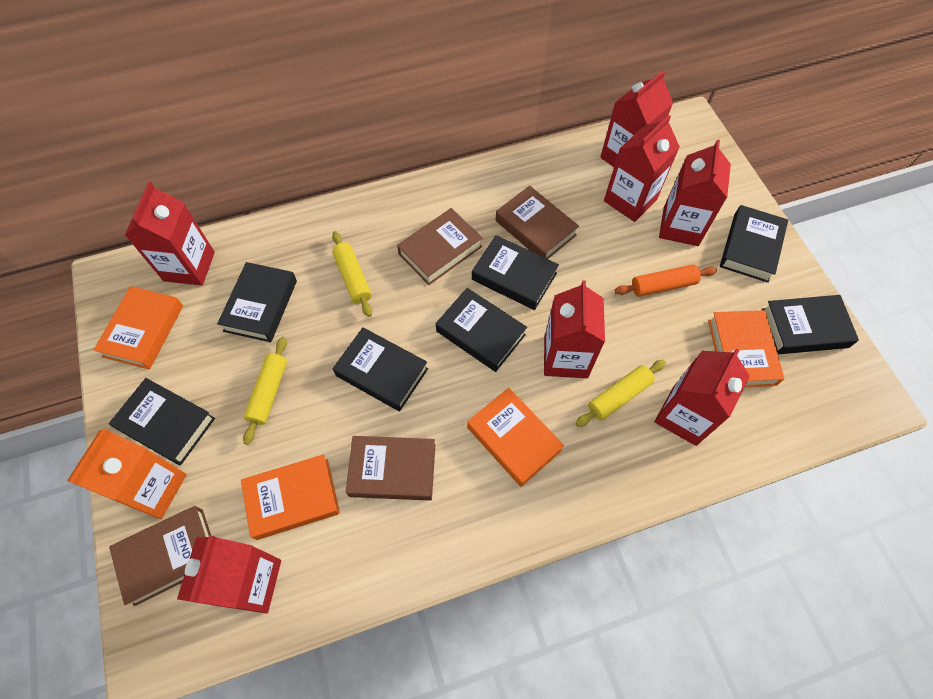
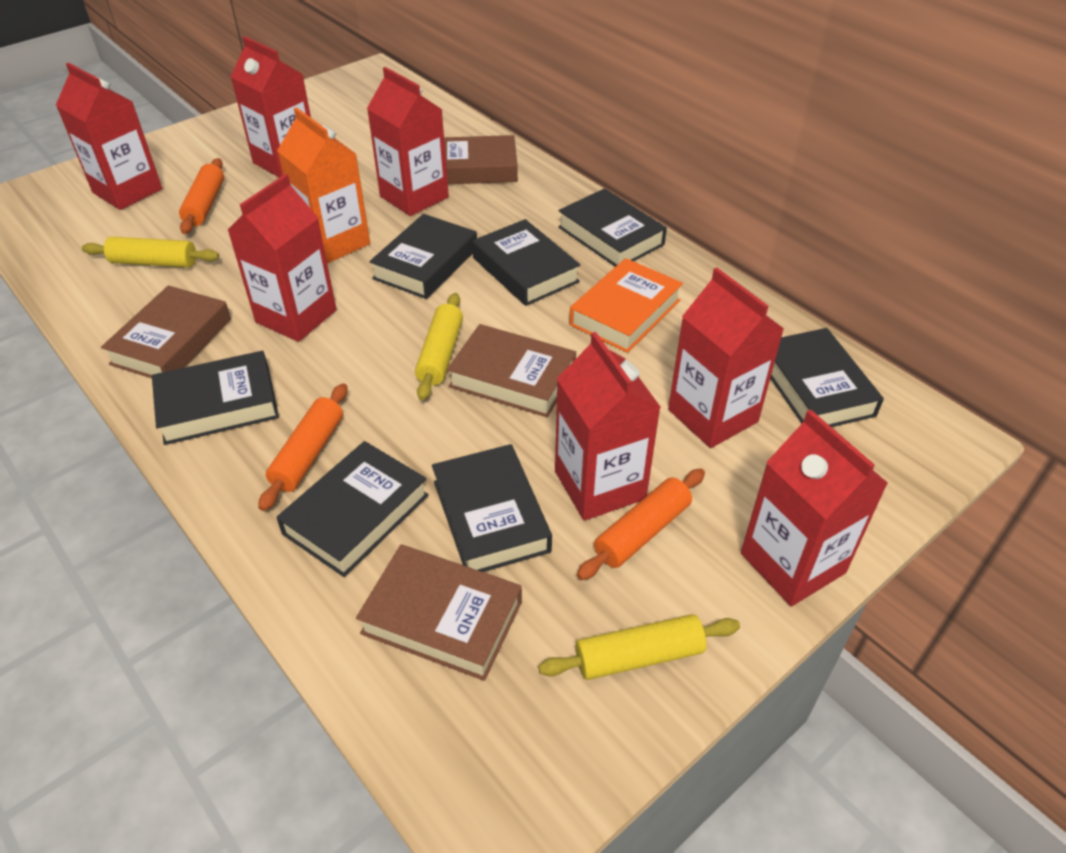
orange book: 4 -> 1
orange rolling pin: 1 -> 3

